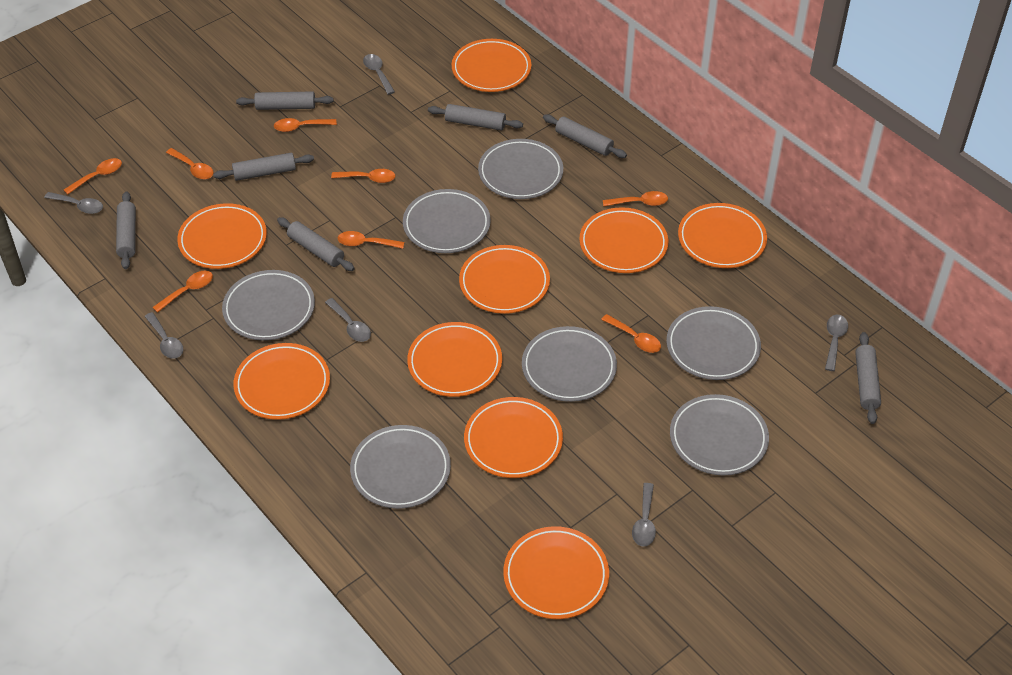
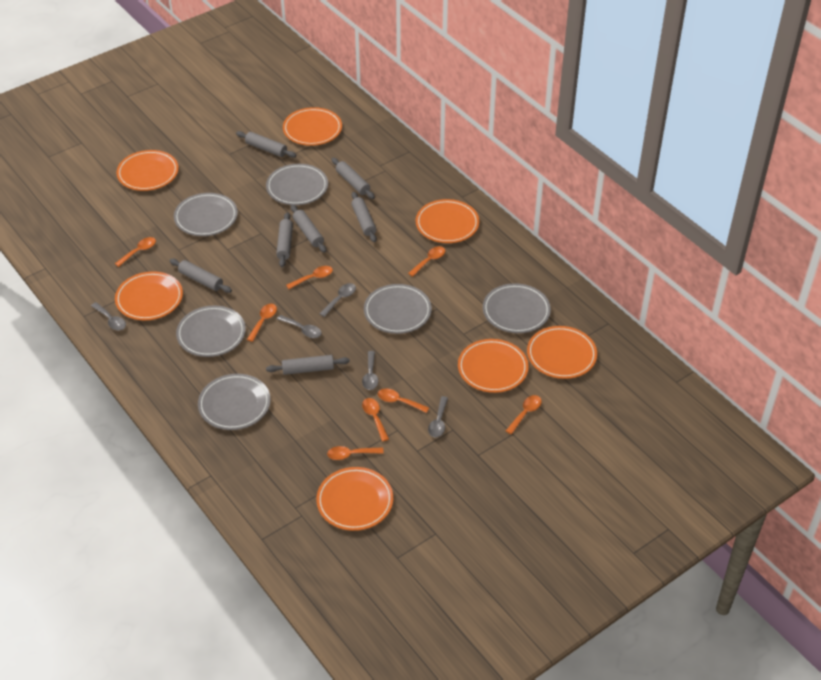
grey plate: 7 -> 6
grey spoon: 6 -> 5
orange plate: 9 -> 7

